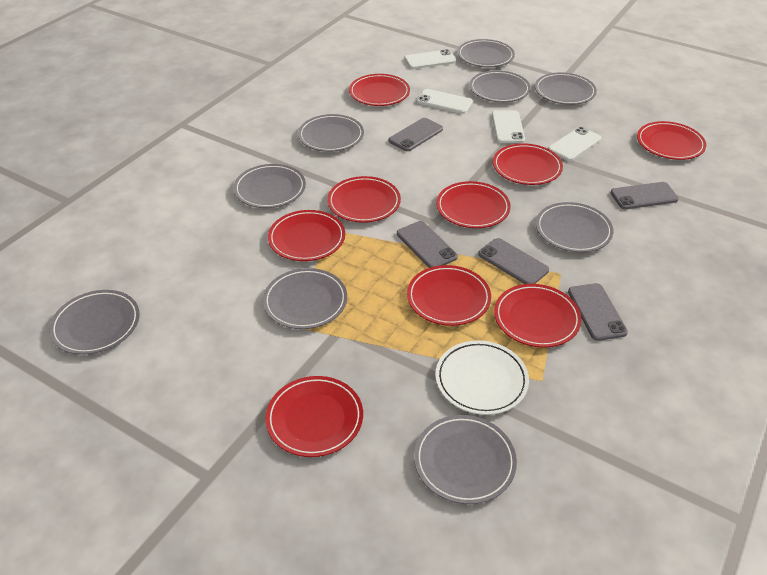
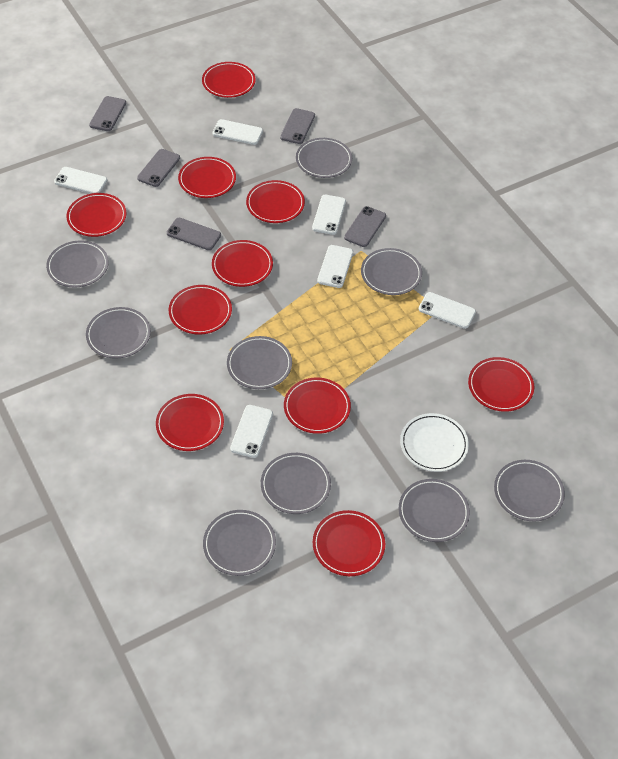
red plate: 9 -> 10
white phone: 4 -> 6

